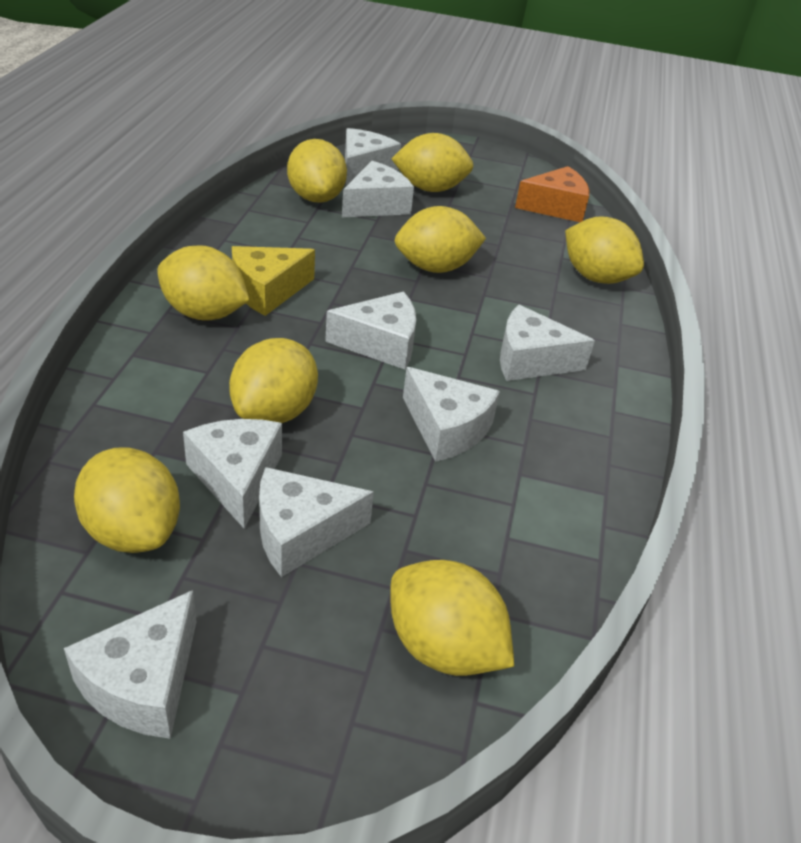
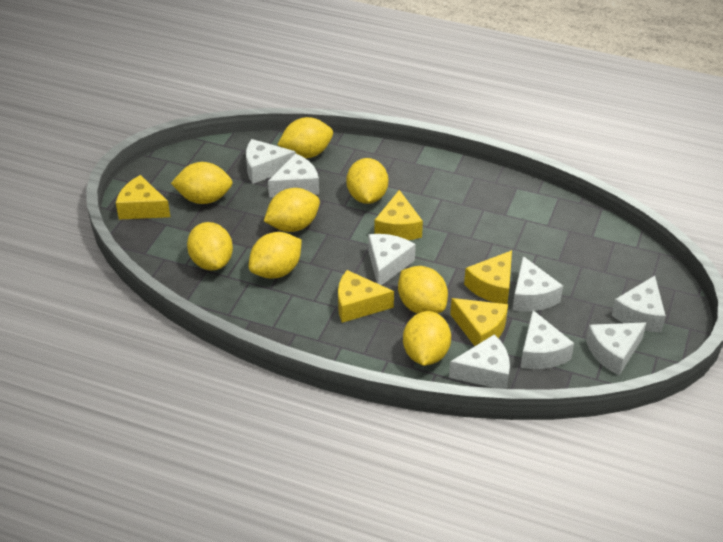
orange cheese: 1 -> 0
yellow cheese: 1 -> 5

